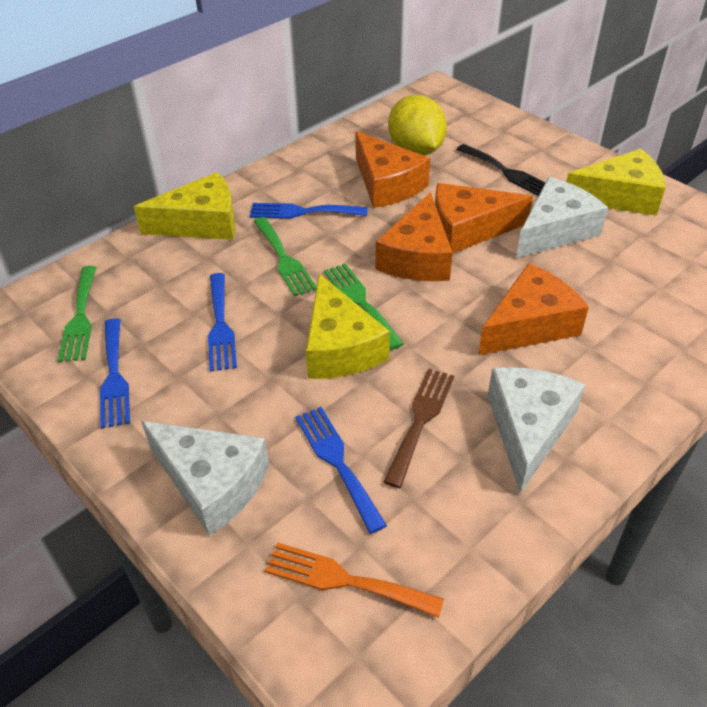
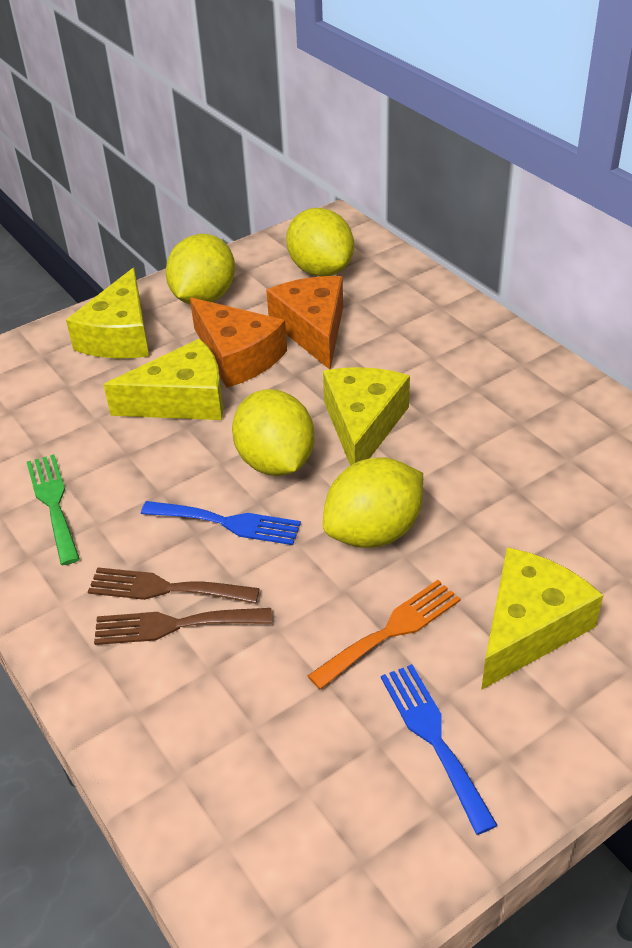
black fork: 1 -> 0
blue fork: 4 -> 2
brown fork: 1 -> 2
green fork: 3 -> 1
orange cheese: 4 -> 2
white cheese: 3 -> 0
yellow cheese: 3 -> 4
yellow lemon: 1 -> 4

